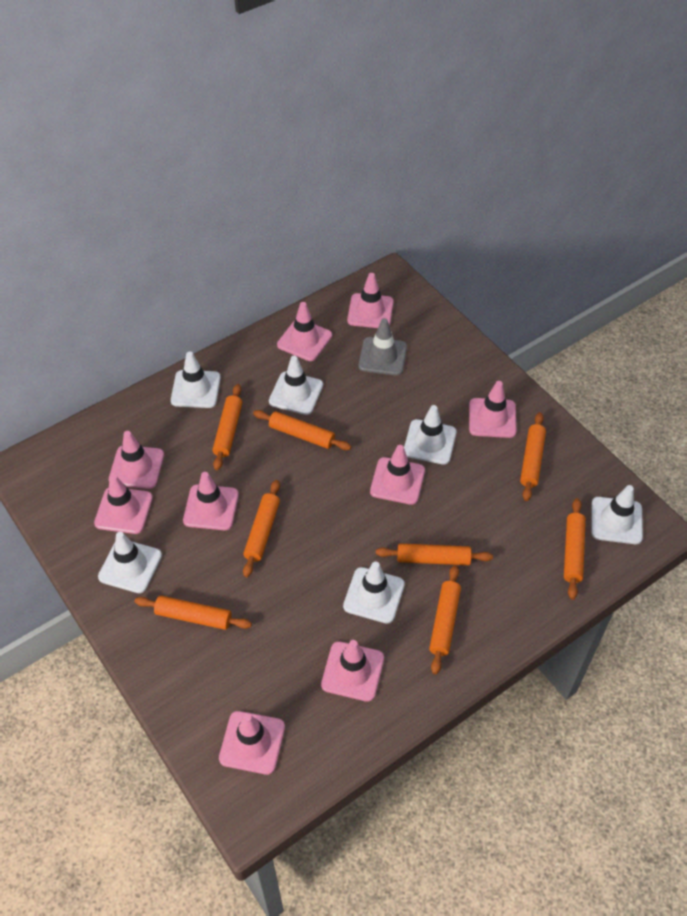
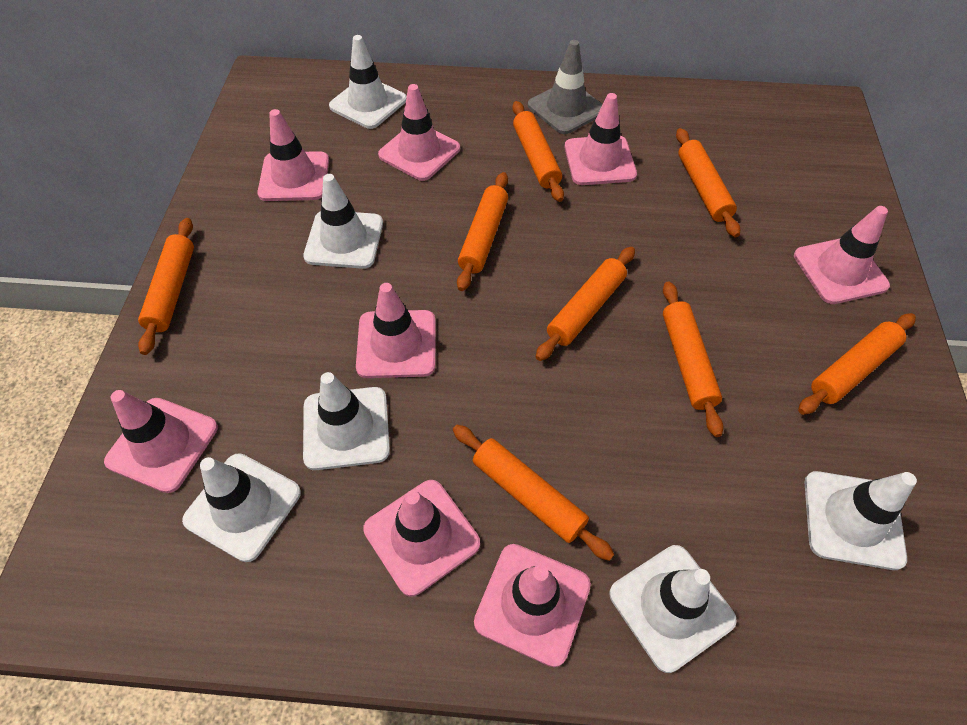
pink traffic cone: 9 -> 8

